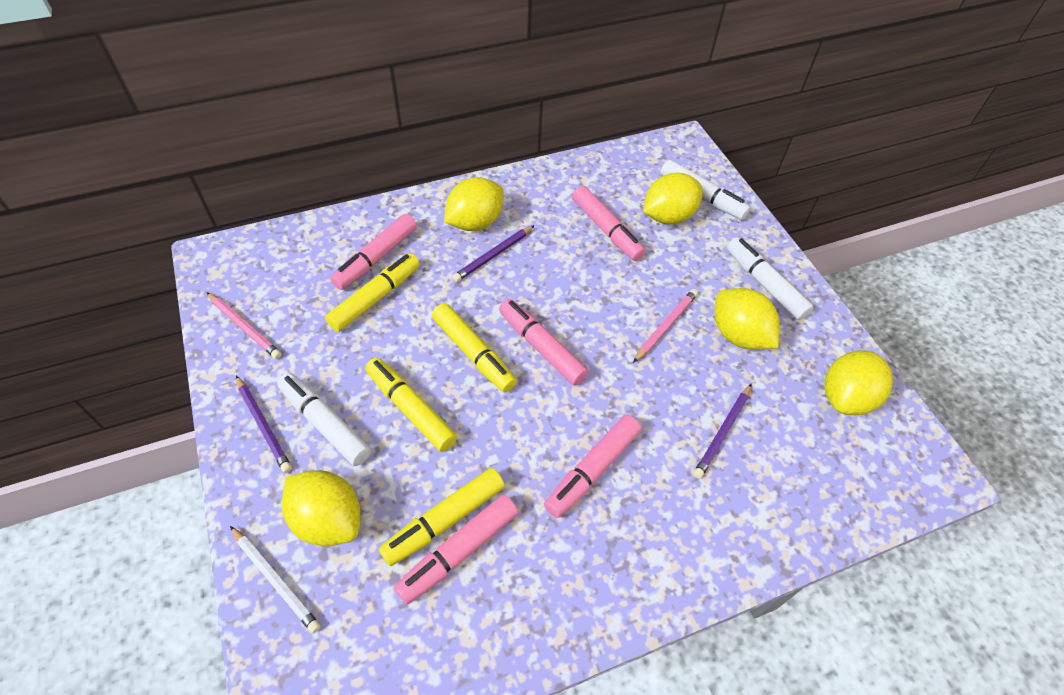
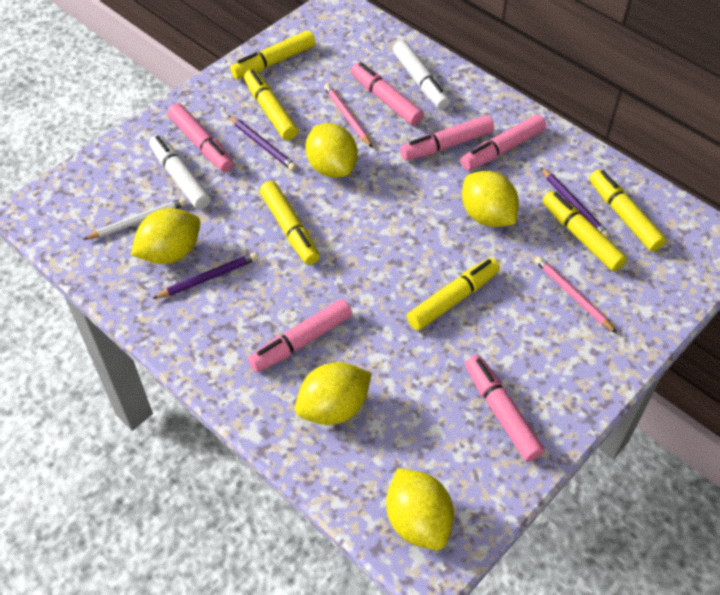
pink marker: 5 -> 6
white marker: 3 -> 2
yellow marker: 4 -> 6

